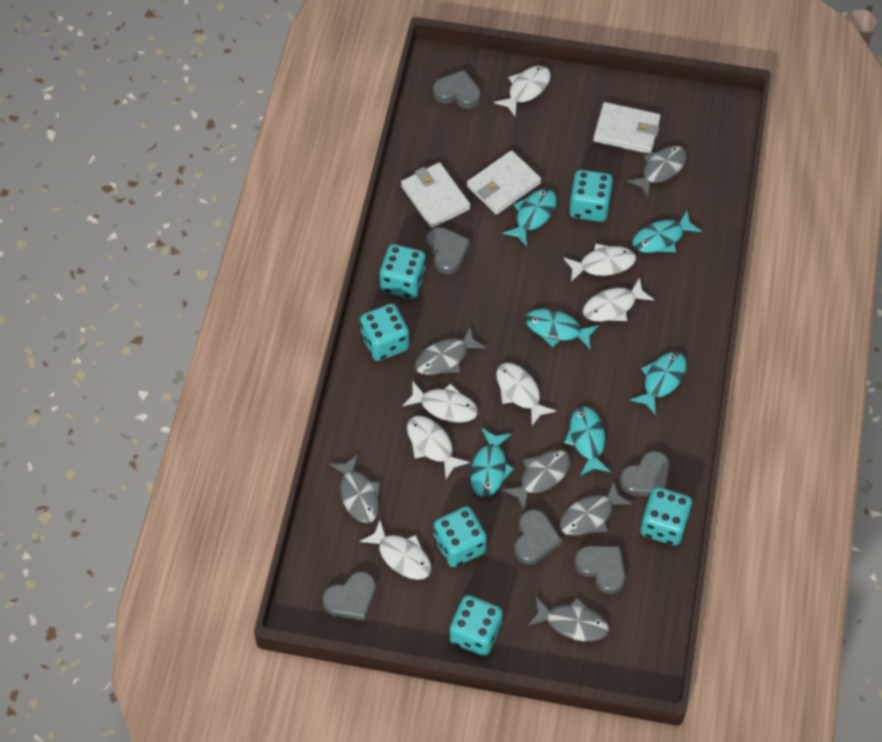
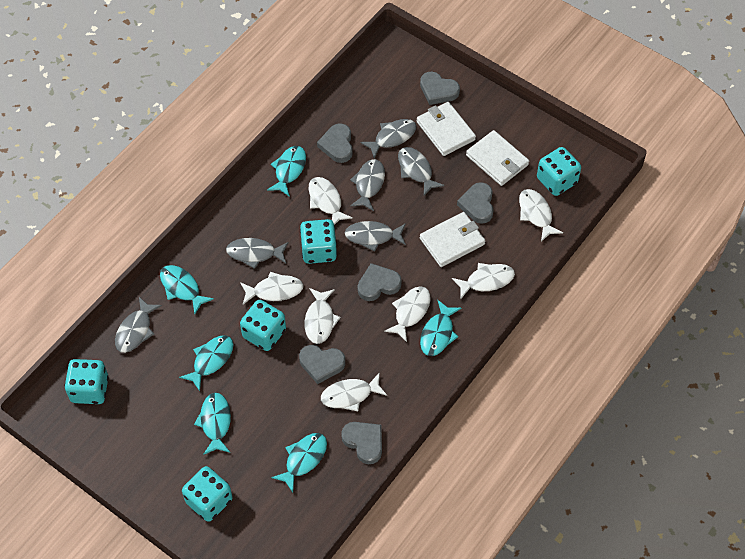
turquoise dice: 6 -> 5

